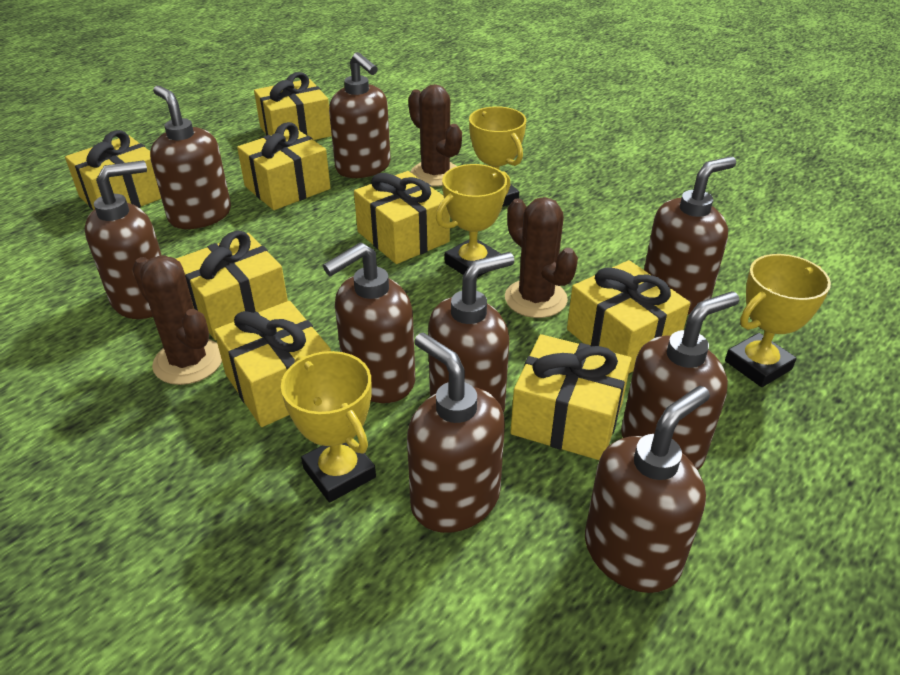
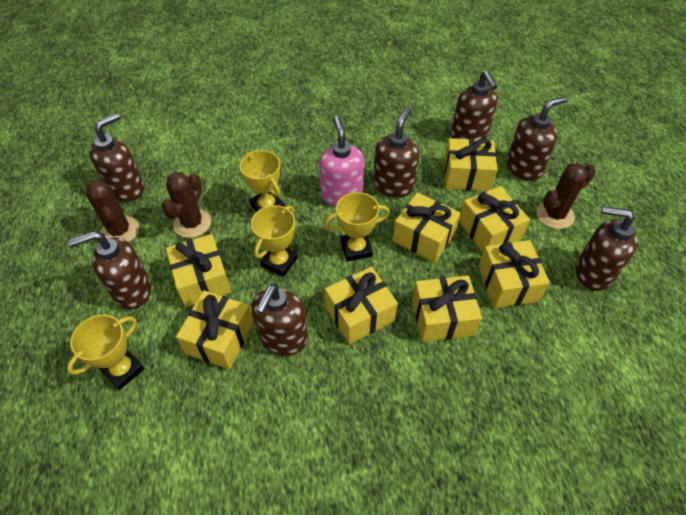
brown soap dispenser: 9 -> 7
pink soap dispenser: 0 -> 1

